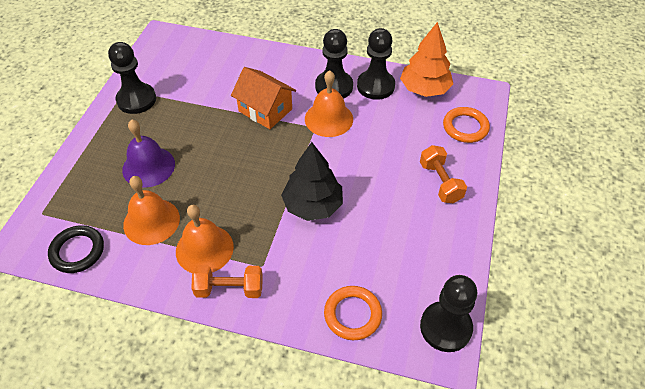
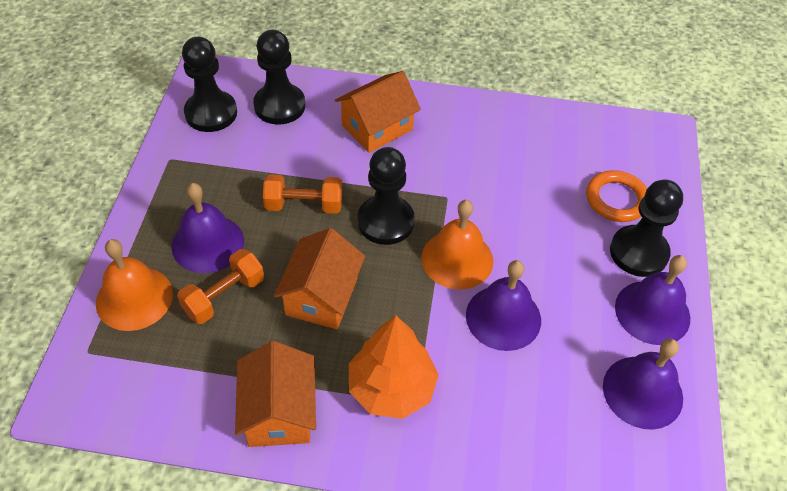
black ring: 1 -> 0
black tree: 1 -> 0
orange bell: 3 -> 2
orange house: 1 -> 3
orange ring: 2 -> 1
purple bell: 1 -> 4

